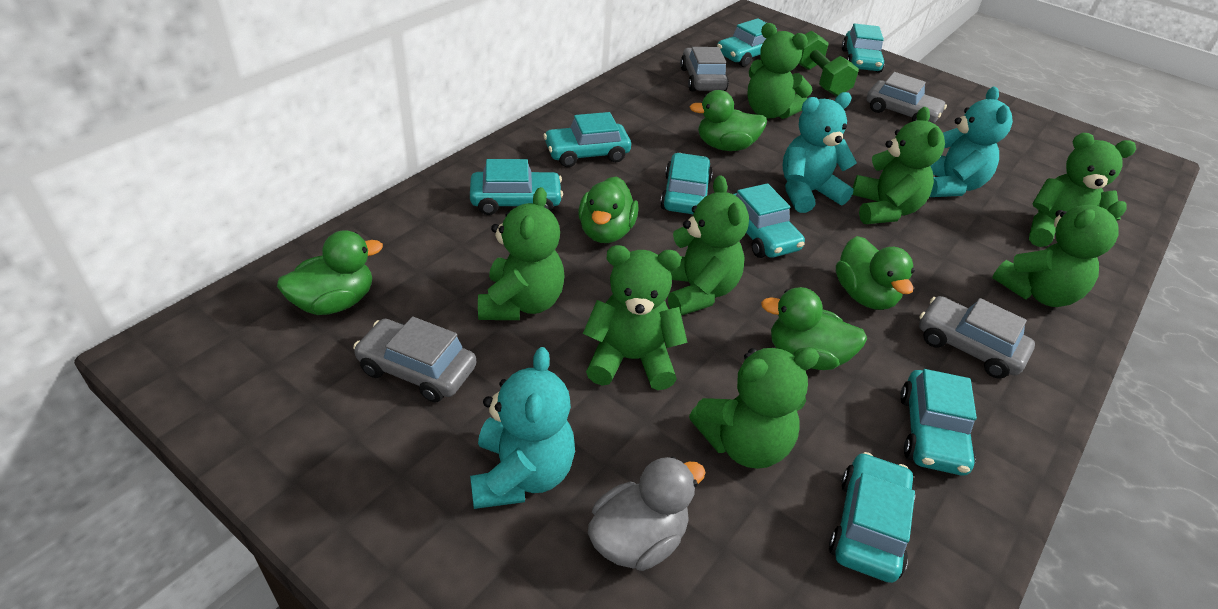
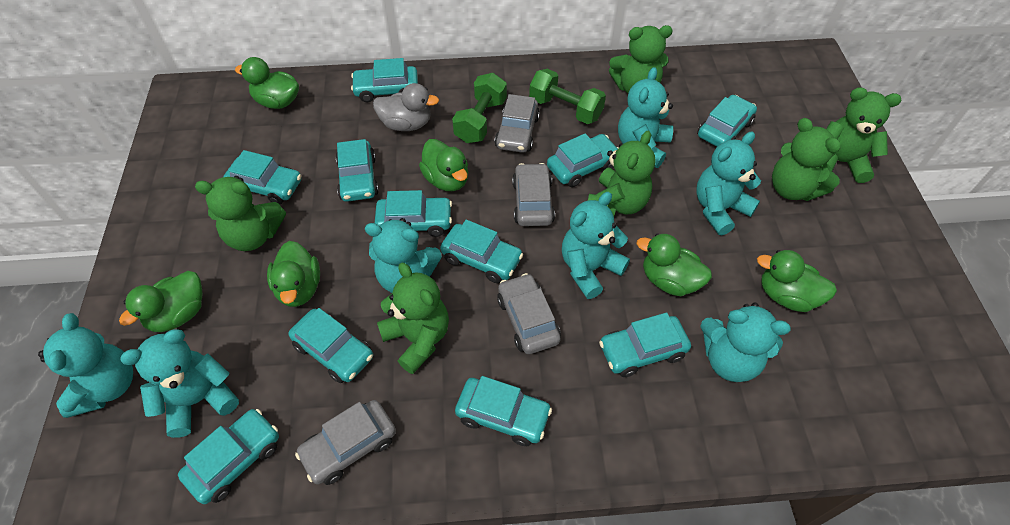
green duck: 5 -> 6
green dumbbell: 1 -> 2
green teddy bear: 8 -> 6
turquoise car: 8 -> 11
turquoise teddy bear: 3 -> 7

